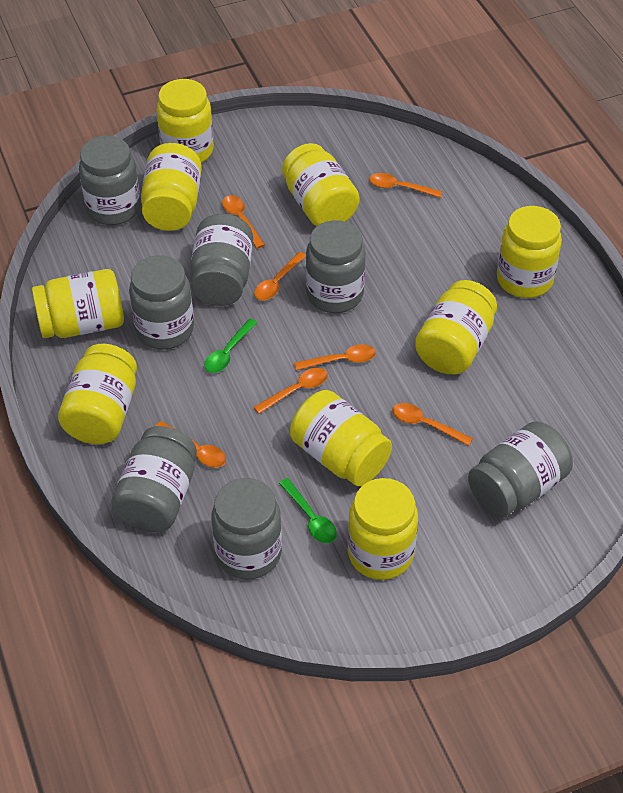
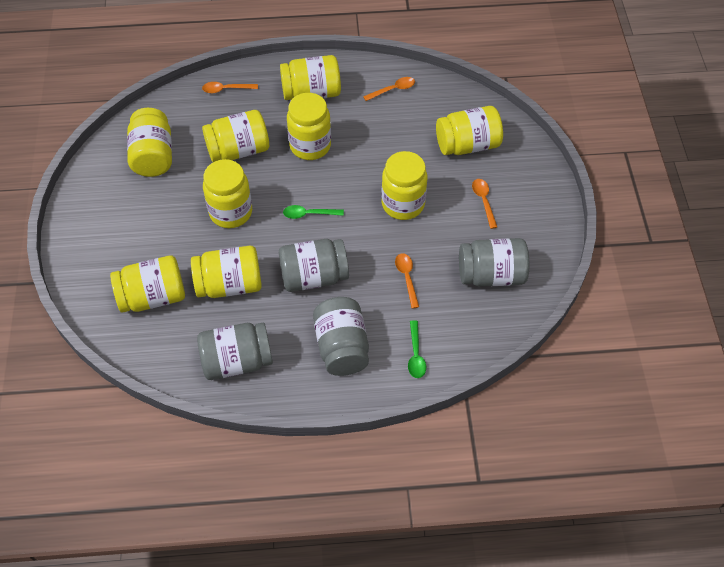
grey jar: 7 -> 4
orange spoon: 7 -> 4

